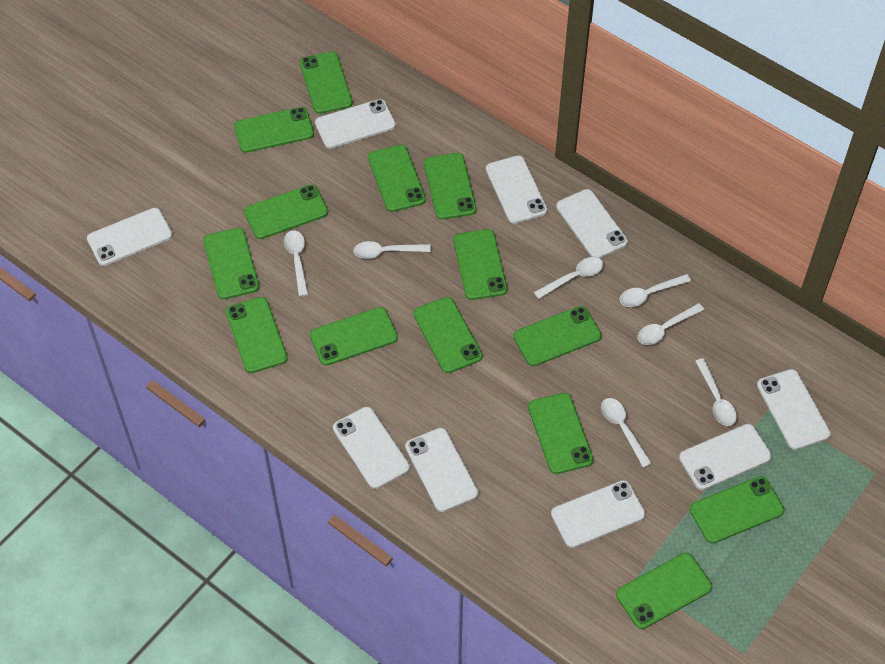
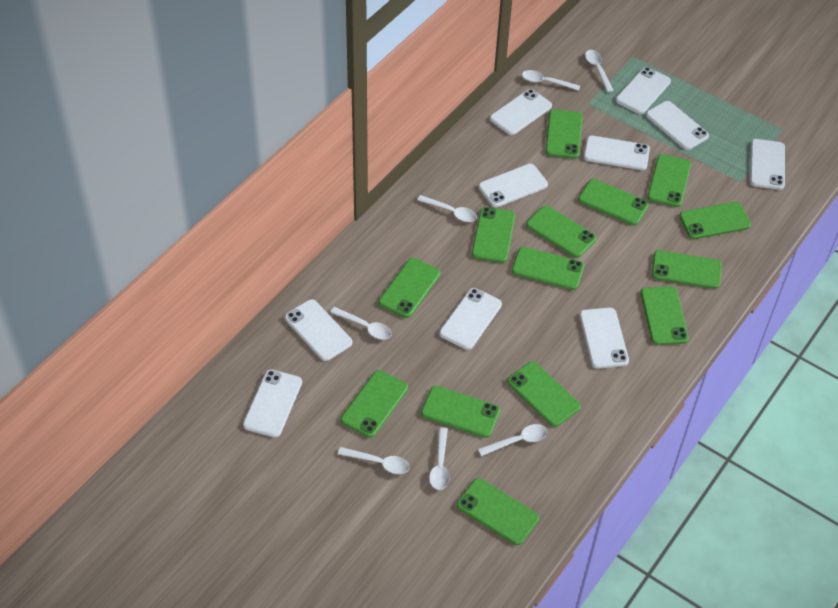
white phone: 9 -> 10

